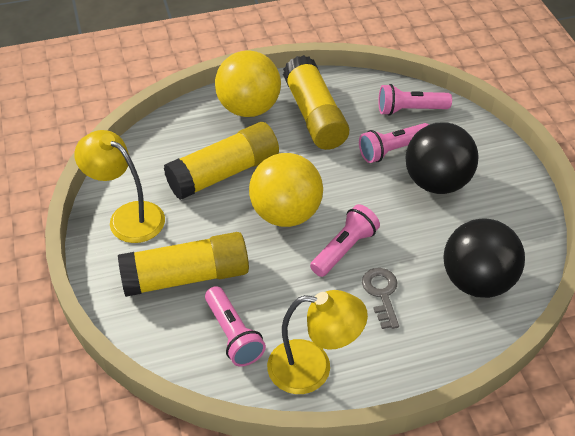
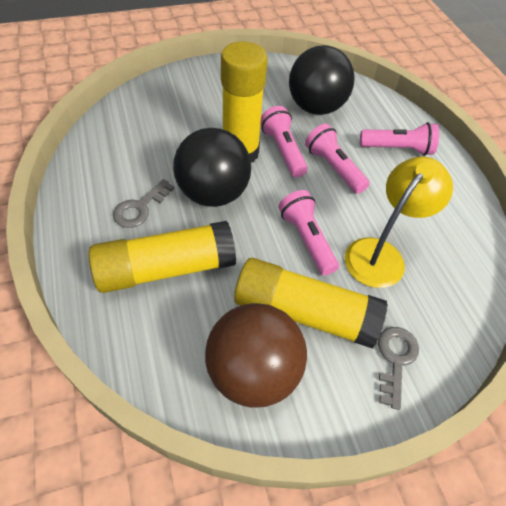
brown ball: 0 -> 1
grey key: 1 -> 2
yellow ball: 2 -> 0
yellow lamp: 2 -> 1

